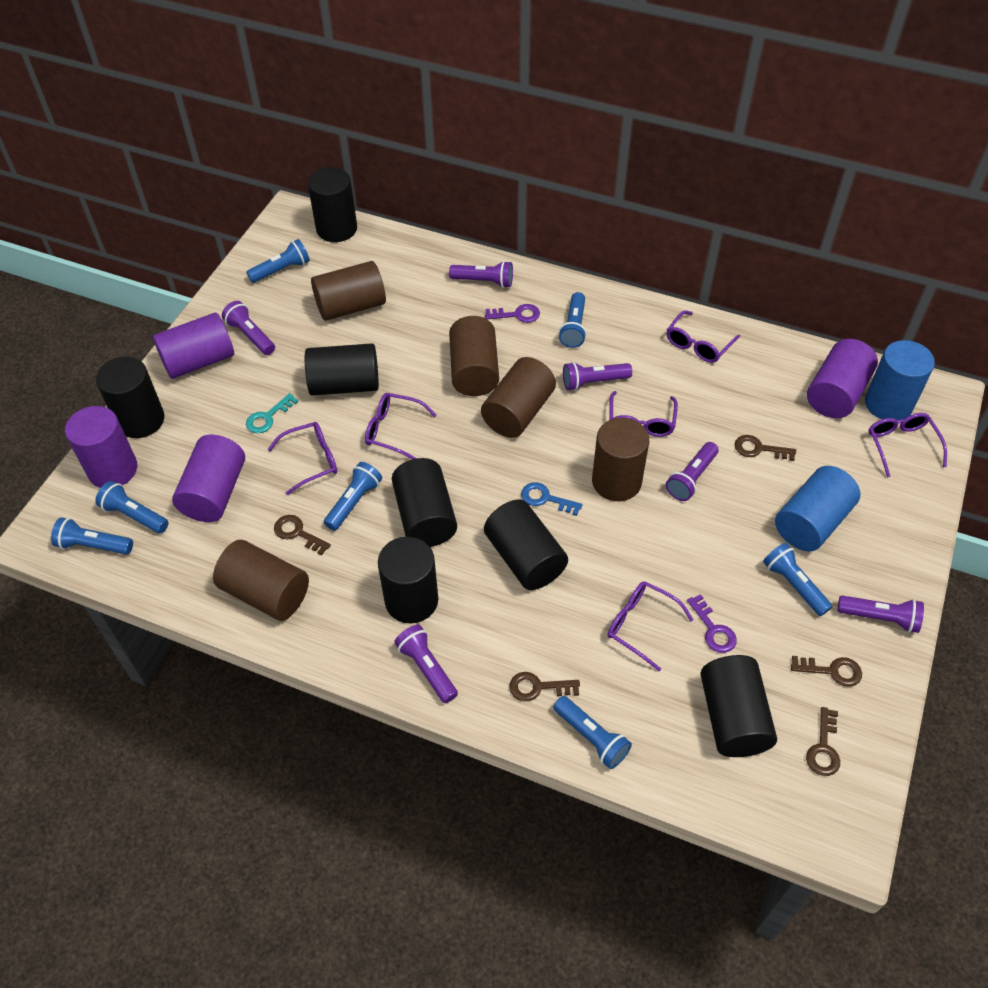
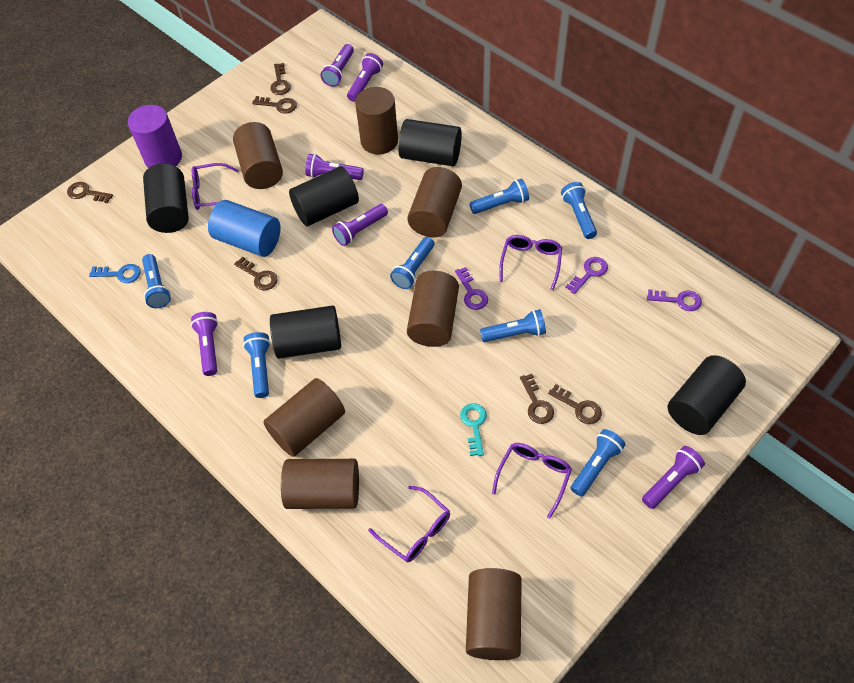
black cylinder: 7 -> 5
blue cylinder: 2 -> 1
brown cylinder: 5 -> 7
brown key: 5 -> 6
purple cylinder: 4 -> 1
purple glasses: 6 -> 4
purple key: 2 -> 3

